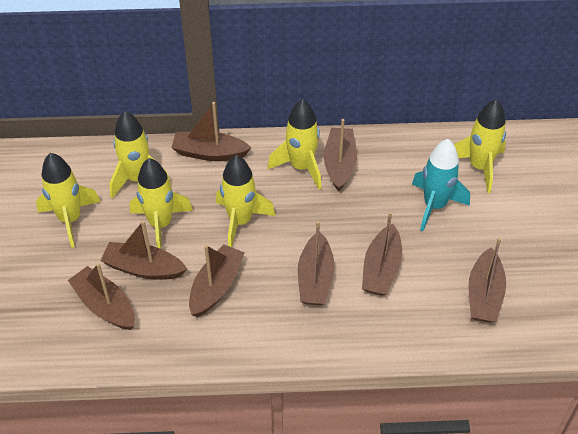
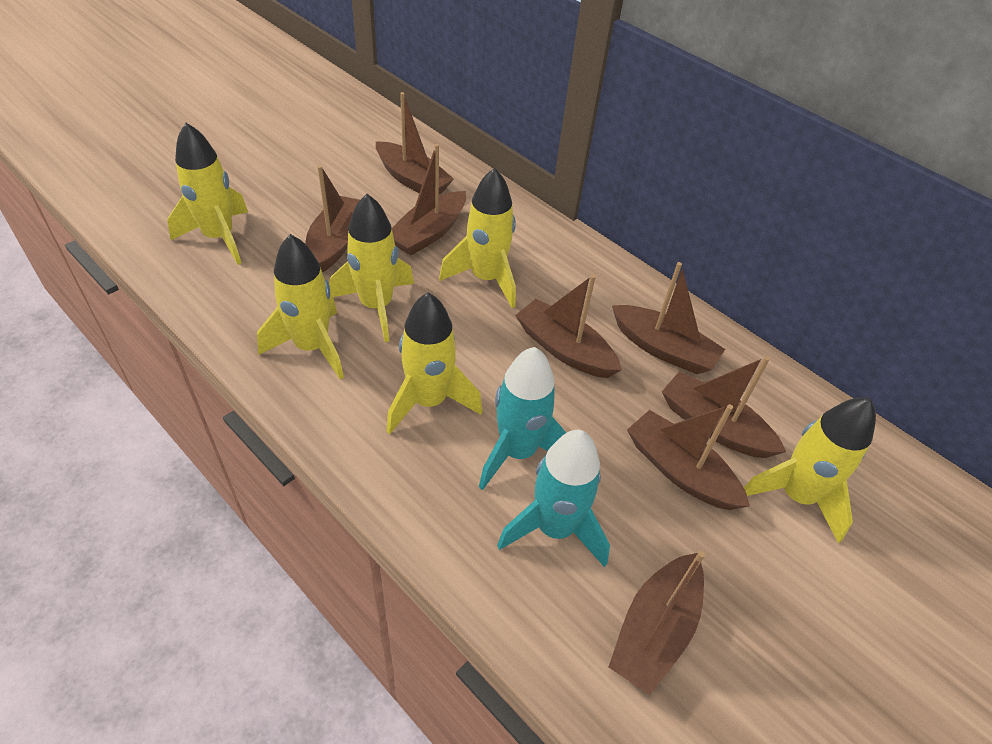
turquoise rocket: 1 -> 2

